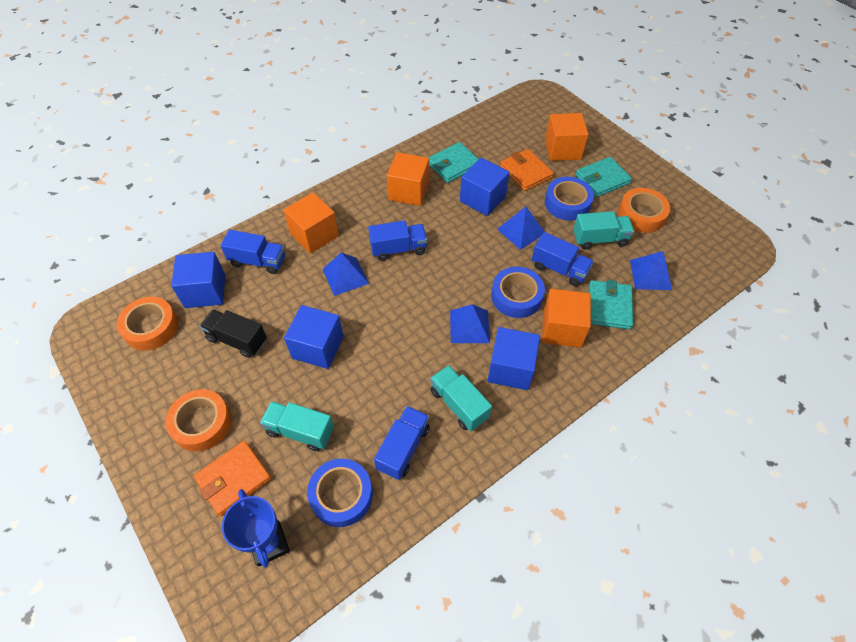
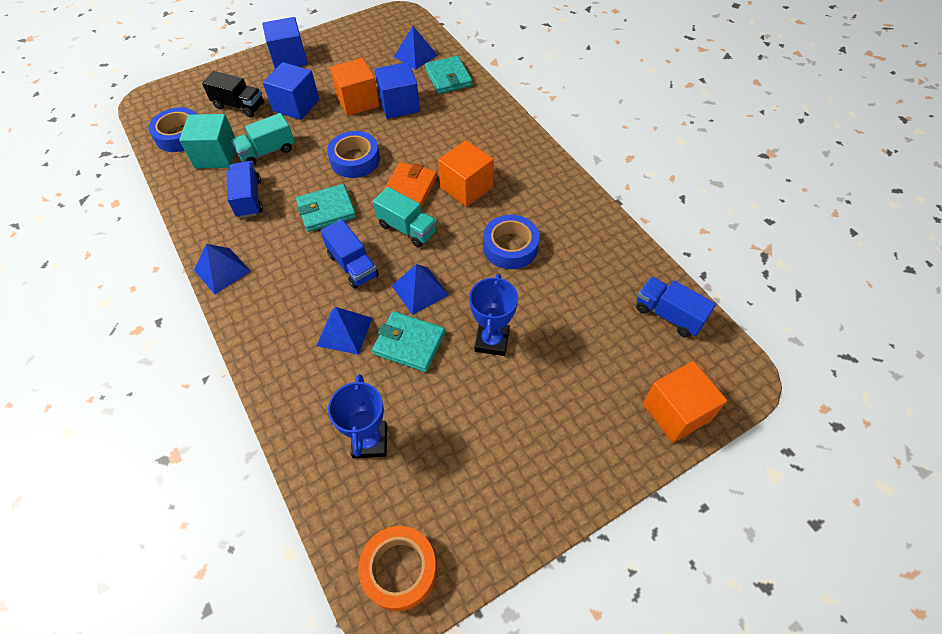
blue cube: 4 -> 3
blue trophy: 1 -> 2
blue truck: 4 -> 3
orange cube: 4 -> 3
orange tape: 3 -> 1
orange wallet: 2 -> 1
turquoise cube: 0 -> 1
turquoise truck: 3 -> 2

